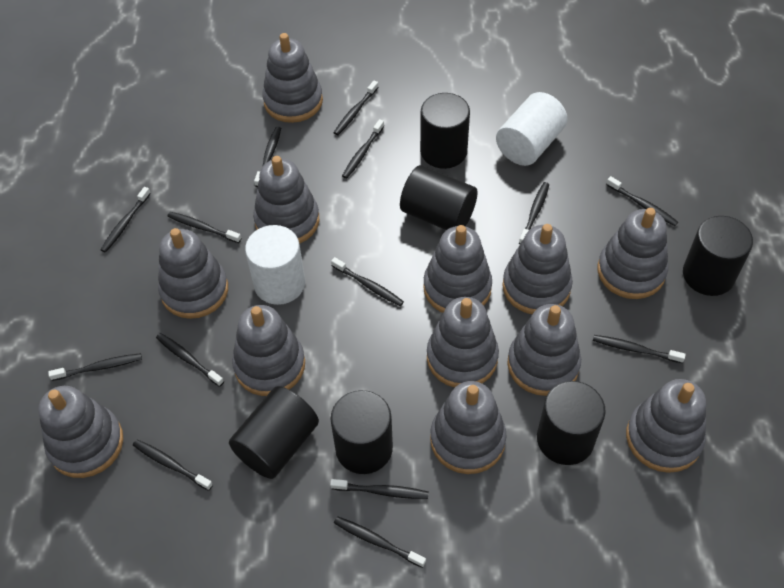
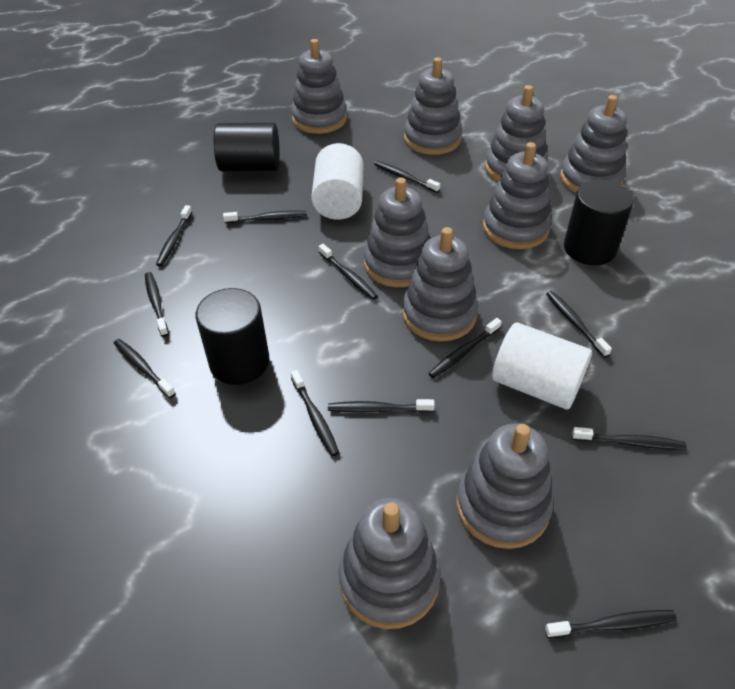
black cylinder: 6 -> 3
black toothbrush: 14 -> 12
grey stacking toy: 12 -> 9

